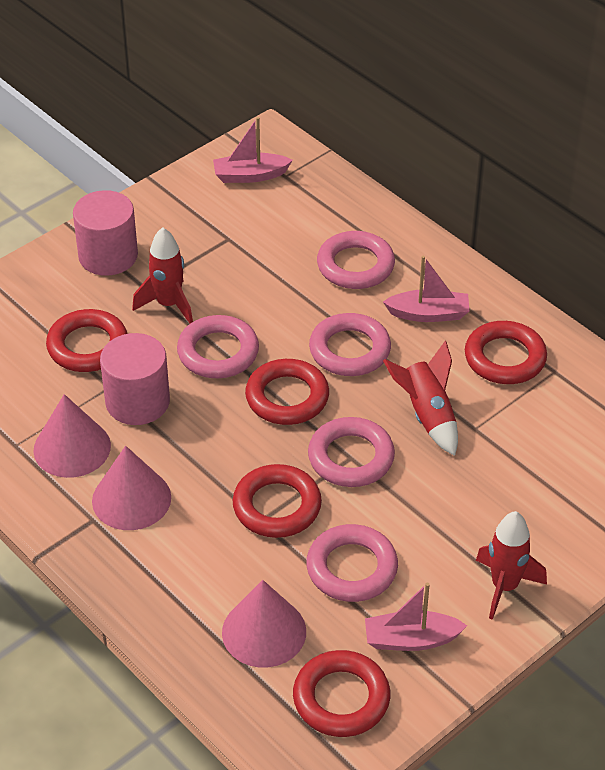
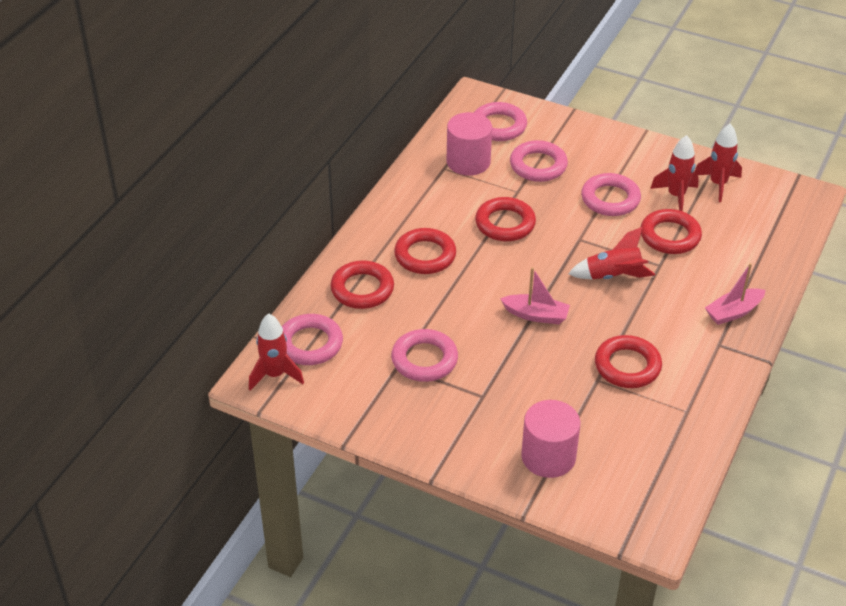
pink boat: 3 -> 2
pink cone: 3 -> 0
red rocket: 3 -> 4

